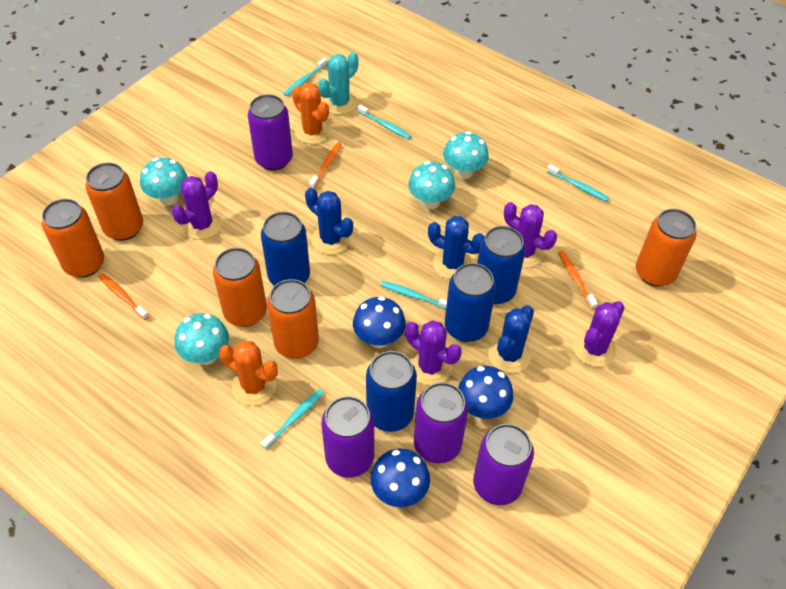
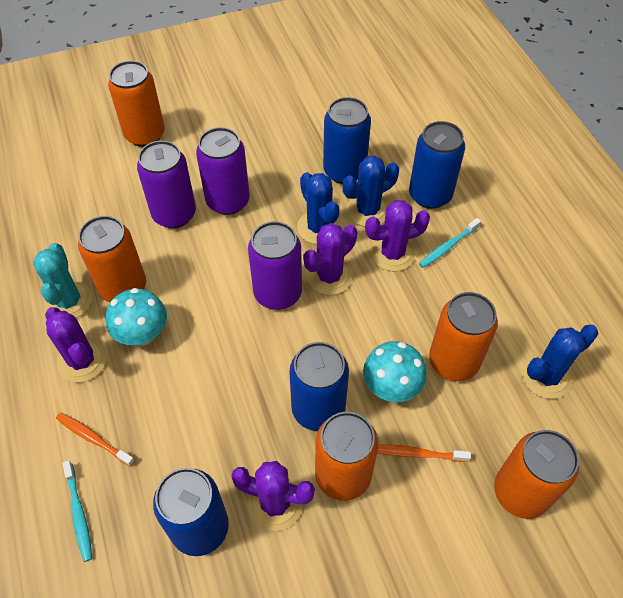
blue mushroom: 3 -> 0
orange cactus: 2 -> 0
orange toothbrush: 3 -> 2
purple can: 4 -> 3
turquoise mushroom: 4 -> 2
turquoise toothbrush: 5 -> 2

